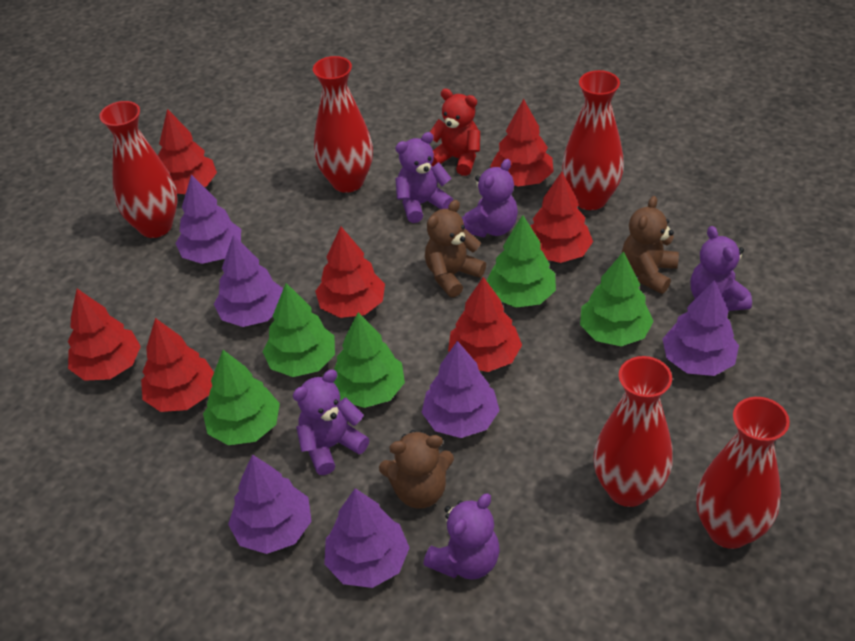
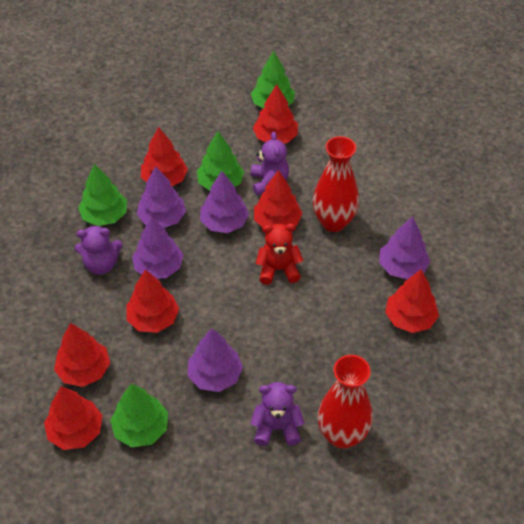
brown teddy bear: 3 -> 0
green tree: 5 -> 4
purple teddy bear: 5 -> 3
purple tree: 6 -> 5
red vase: 5 -> 2

